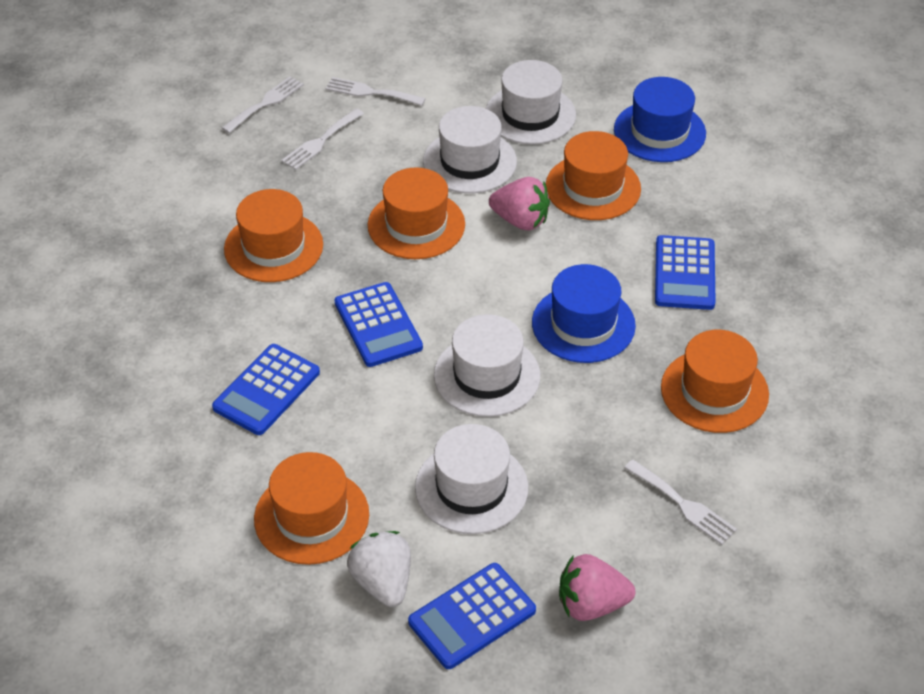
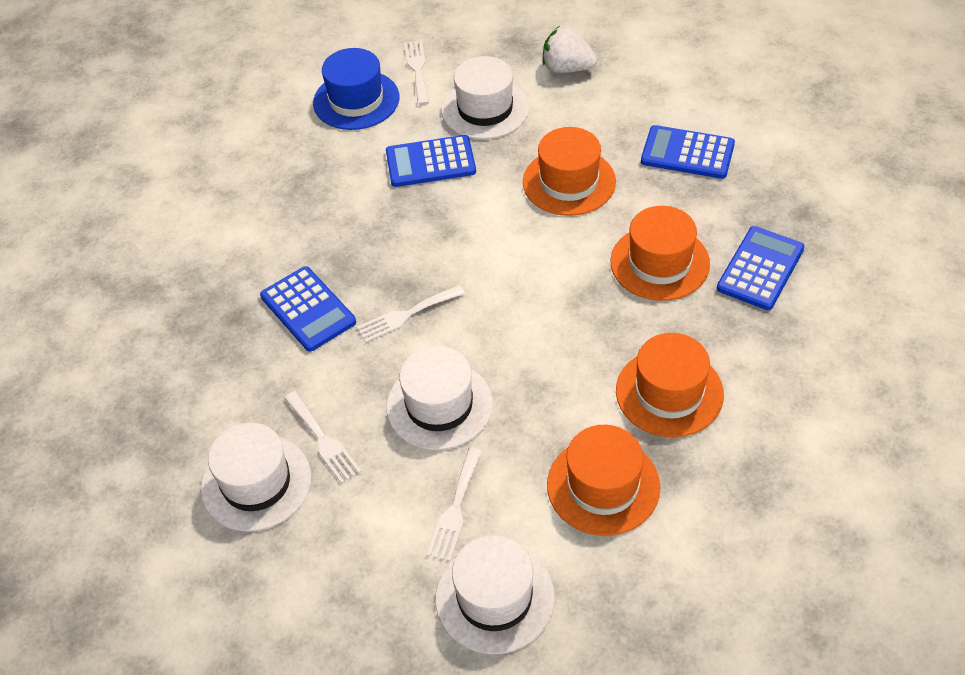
blue hat: 2 -> 1
orange hat: 5 -> 4
pink strawberry: 2 -> 0

